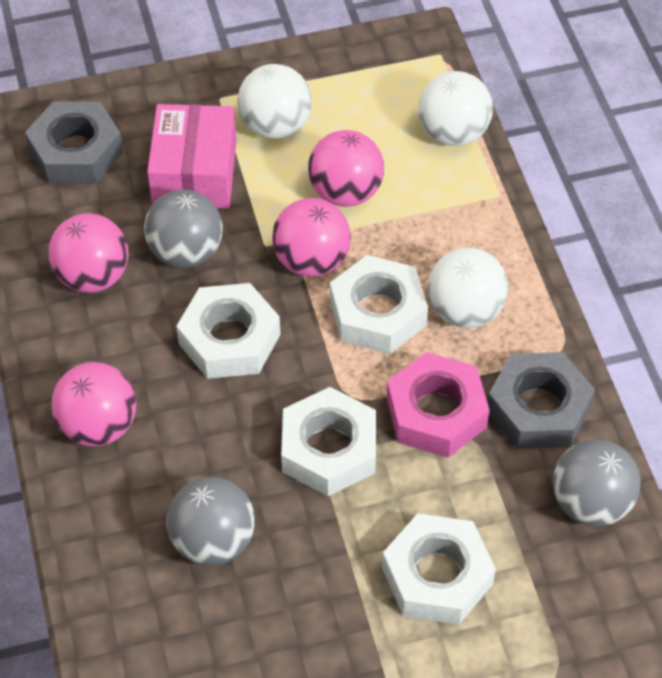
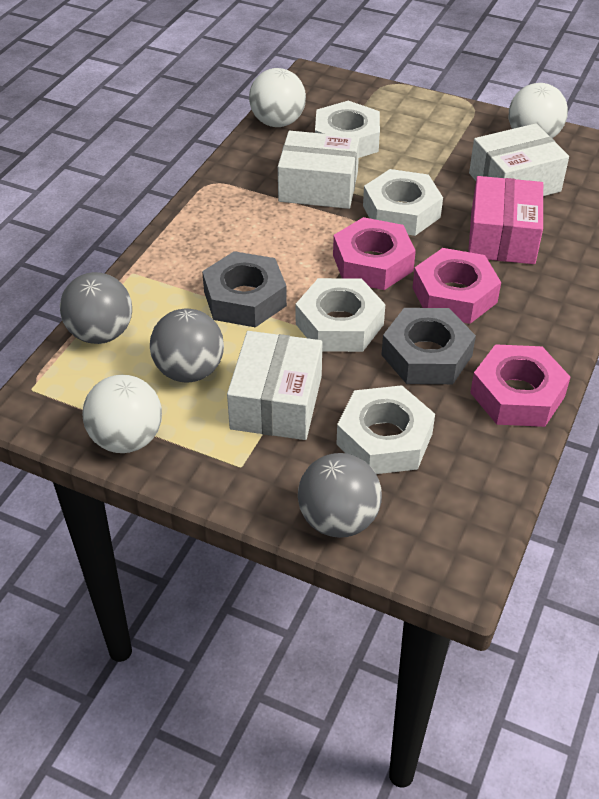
pink ball: 4 -> 0
pink nut: 1 -> 3
white box: 0 -> 3

